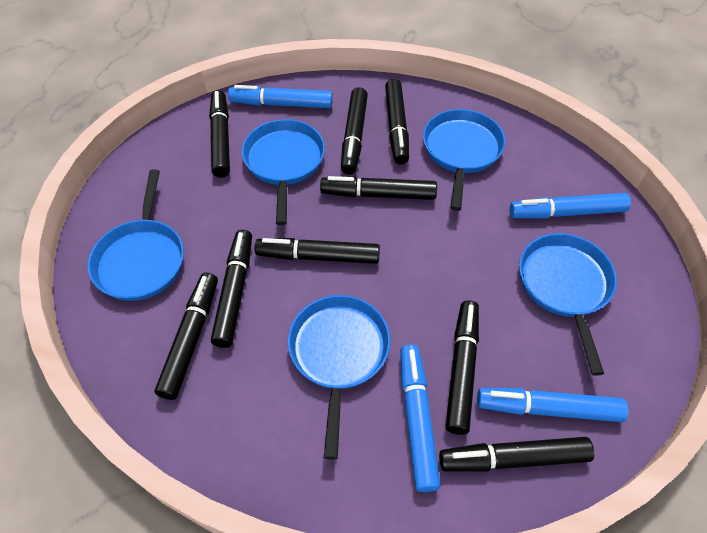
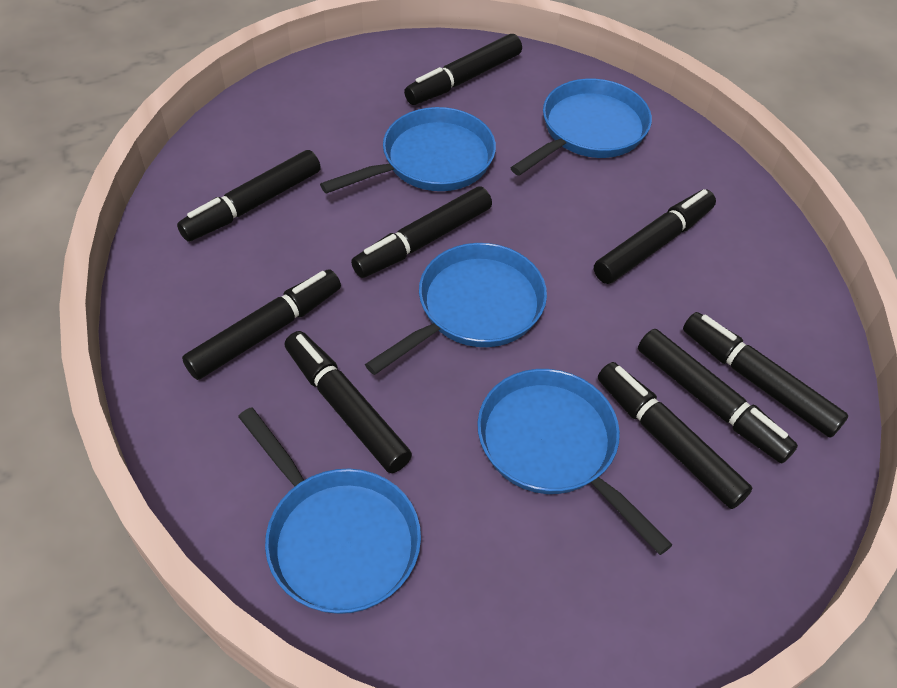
blue marker: 4 -> 0

